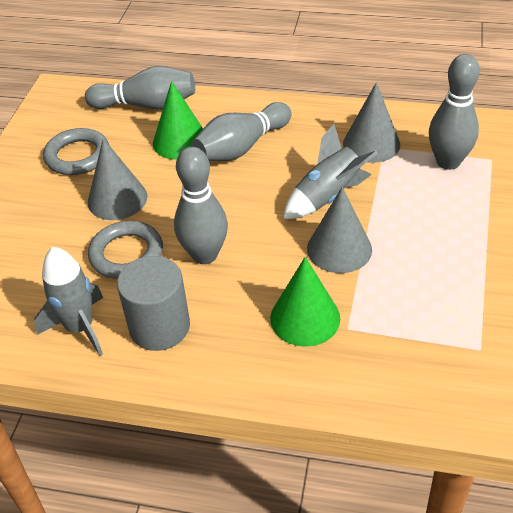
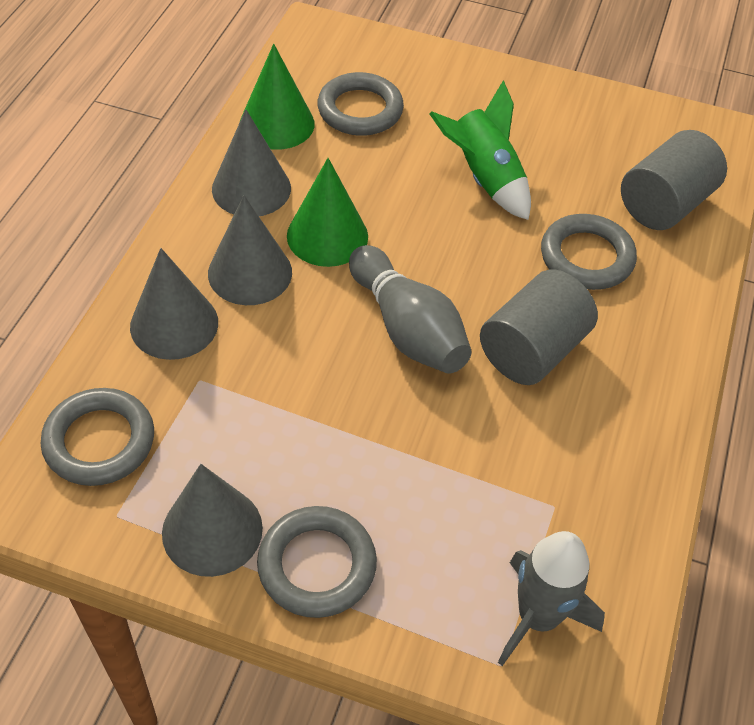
green rocket: 0 -> 1
grey bowling pin: 4 -> 1
grey cone: 3 -> 4
grey cylinder: 1 -> 2
grey ring: 2 -> 4
grey rocket: 2 -> 1

